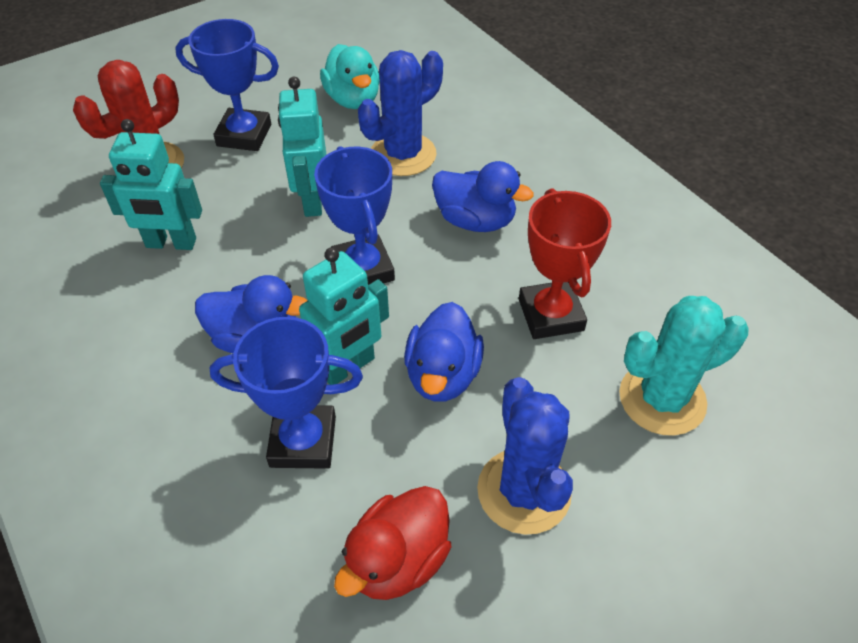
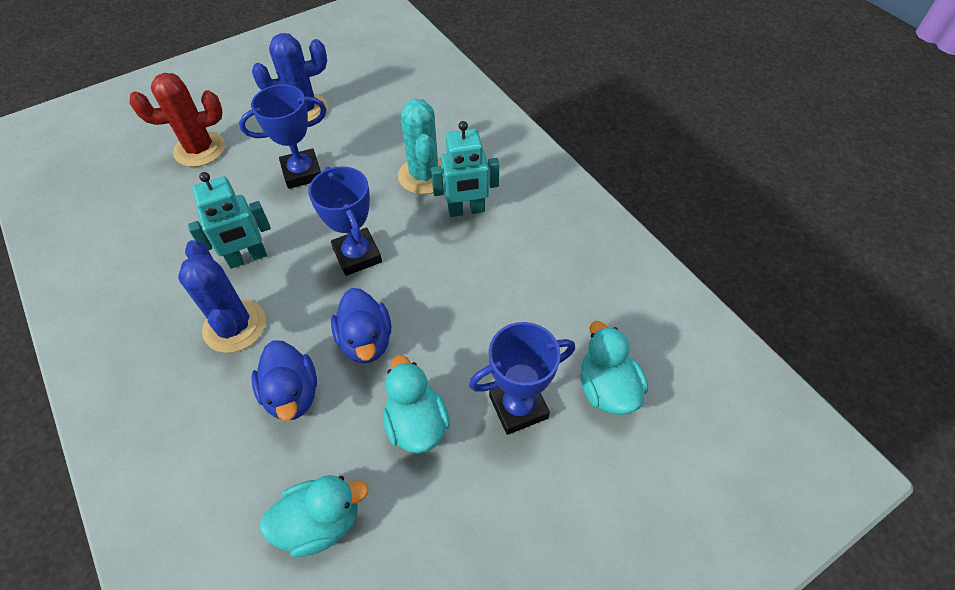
blue duck: 3 -> 2
red duck: 1 -> 0
red trophy: 1 -> 0
turquoise duck: 1 -> 3
turquoise robot: 3 -> 2

